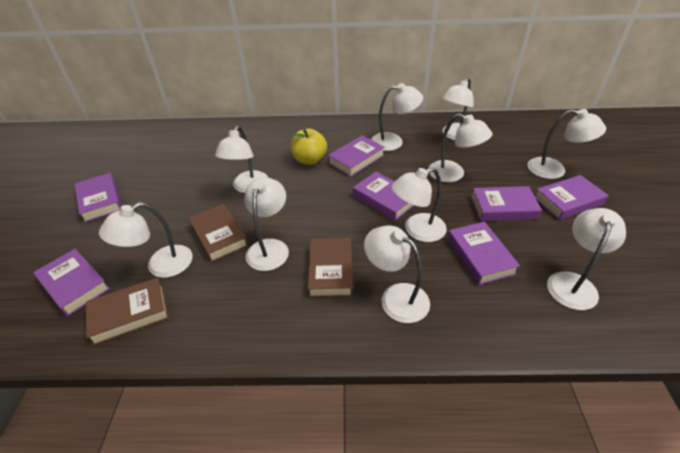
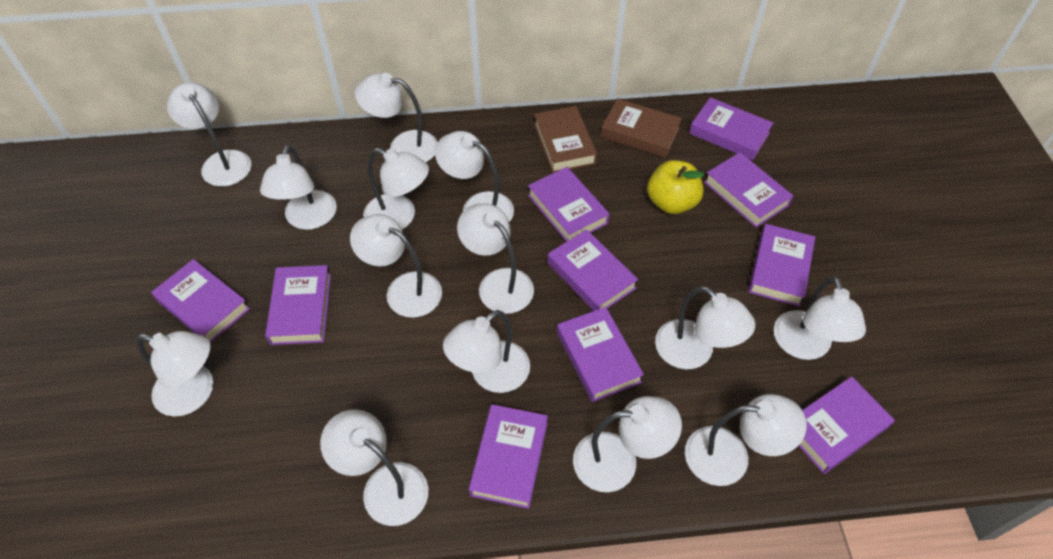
brown book: 3 -> 2
purple book: 7 -> 10
white lamp: 10 -> 14

